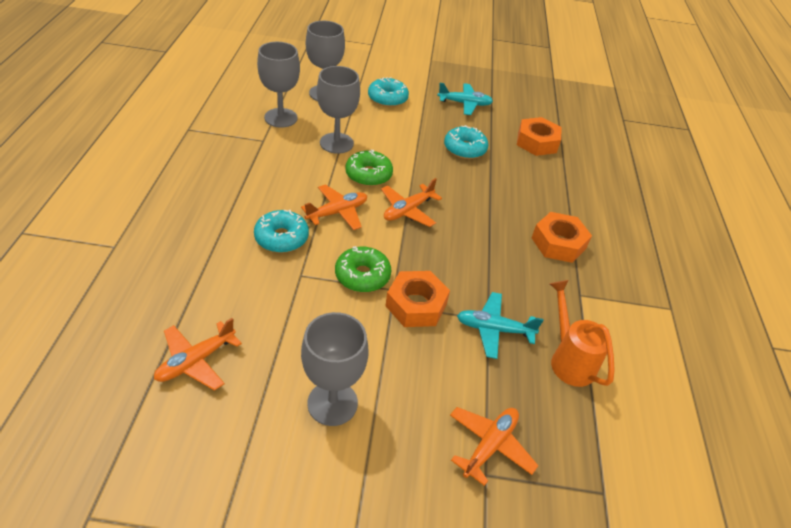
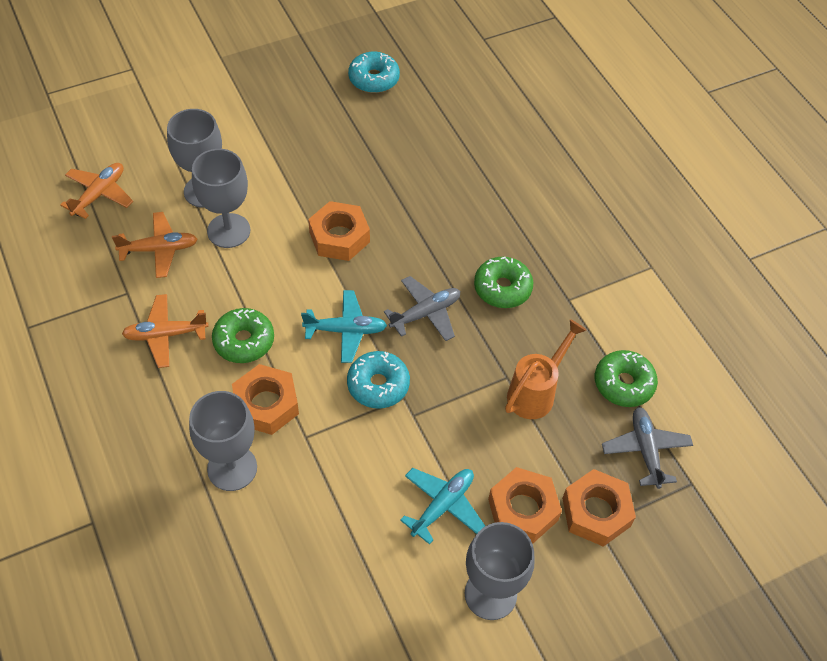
green donut: 2 -> 3
grey plane: 0 -> 2
orange nut: 3 -> 4
orange plane: 4 -> 3
turquoise donut: 3 -> 2

